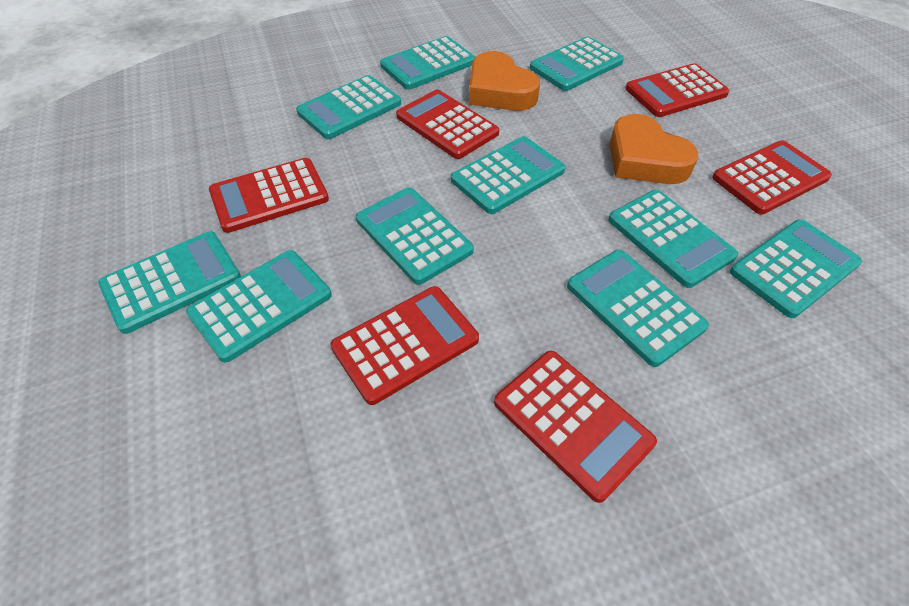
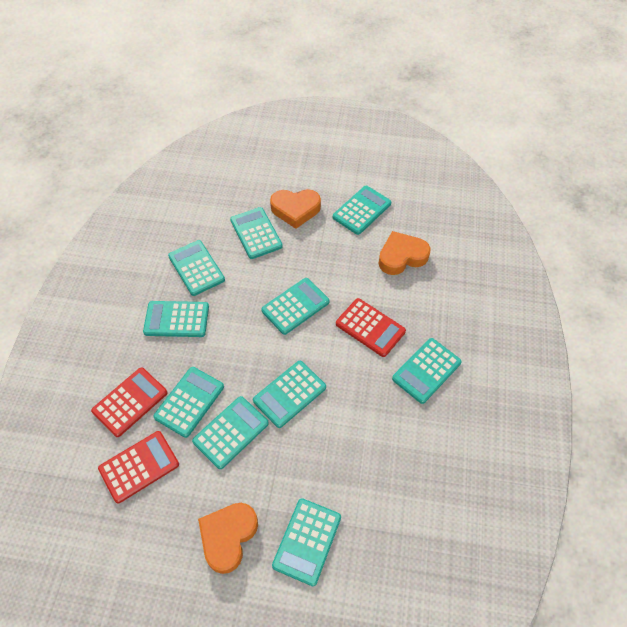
orange heart: 2 -> 3
red calculator: 6 -> 3

